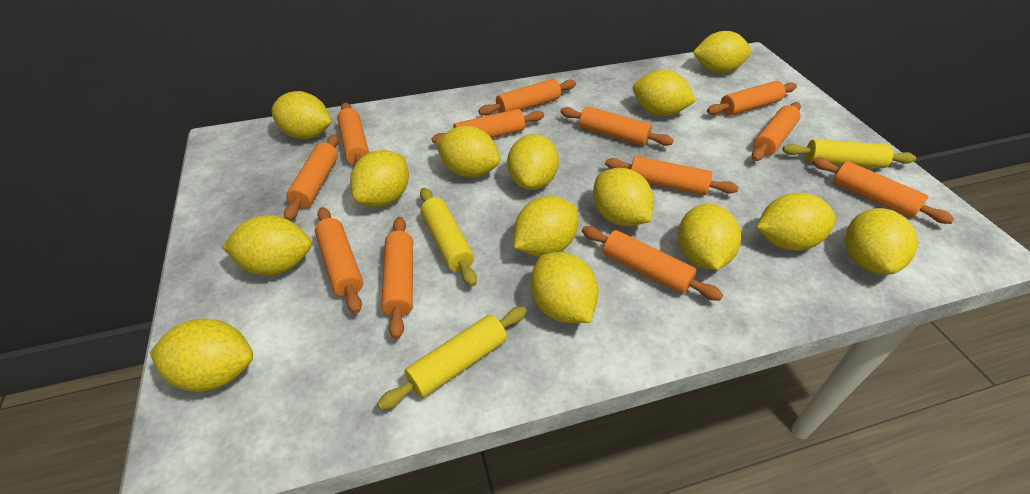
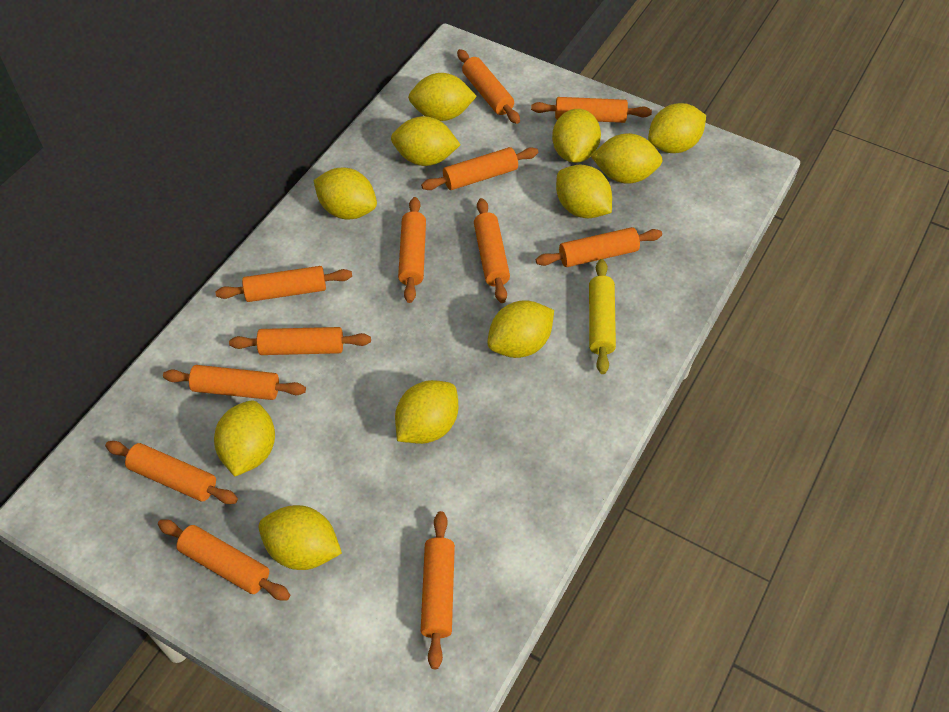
yellow lemon: 14 -> 11
yellow rolling pin: 3 -> 1

